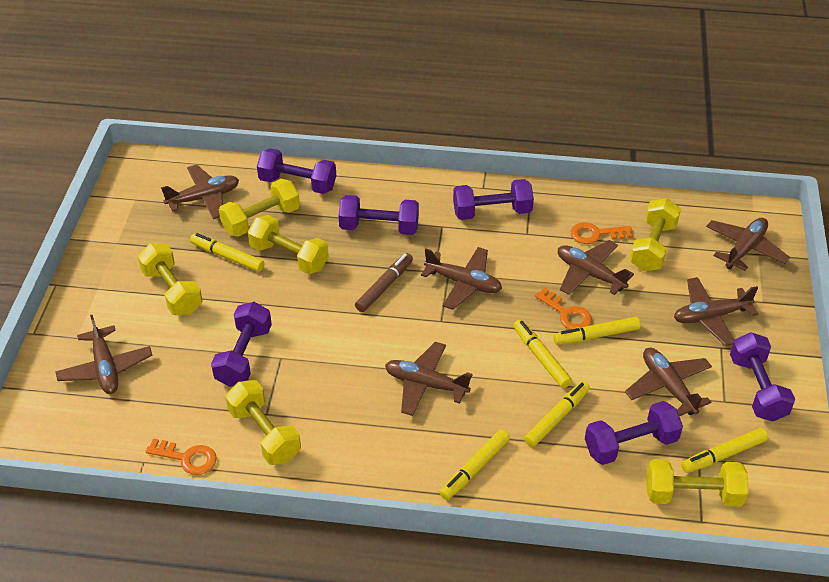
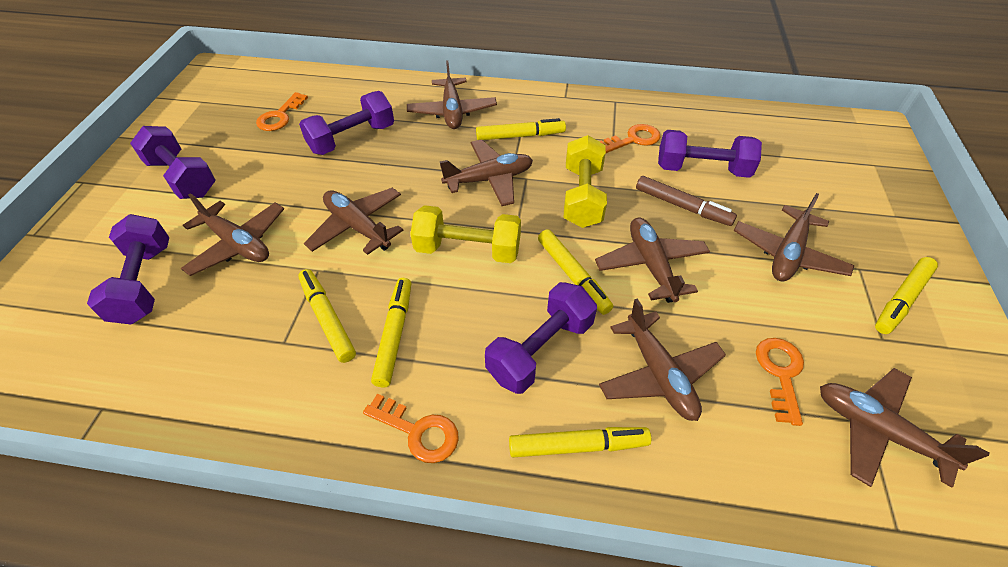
orange key: 3 -> 4
purple dumbbell: 6 -> 5
yellow dumbbell: 6 -> 2

